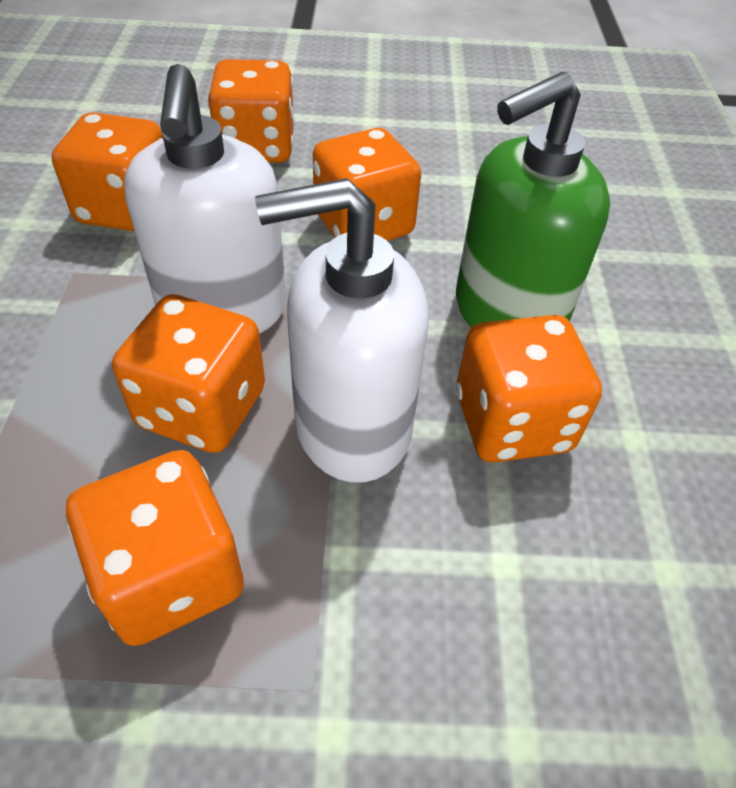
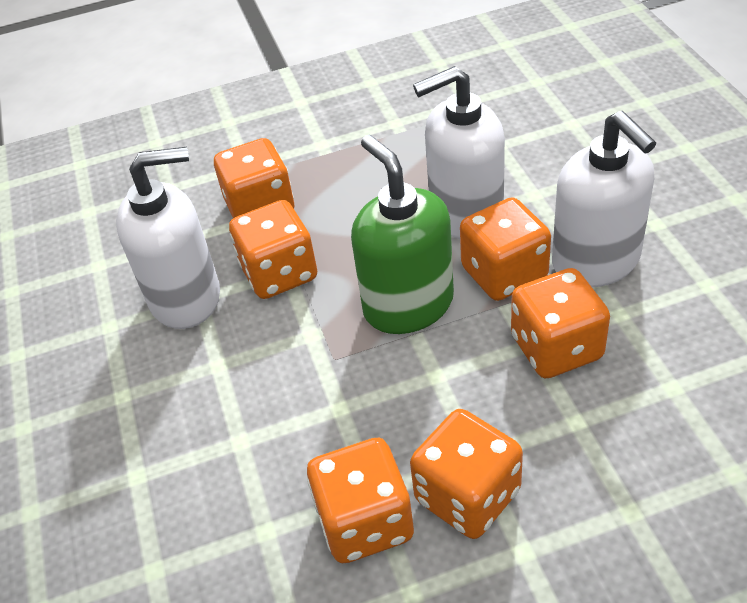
white soap dispenser: 2 -> 3

